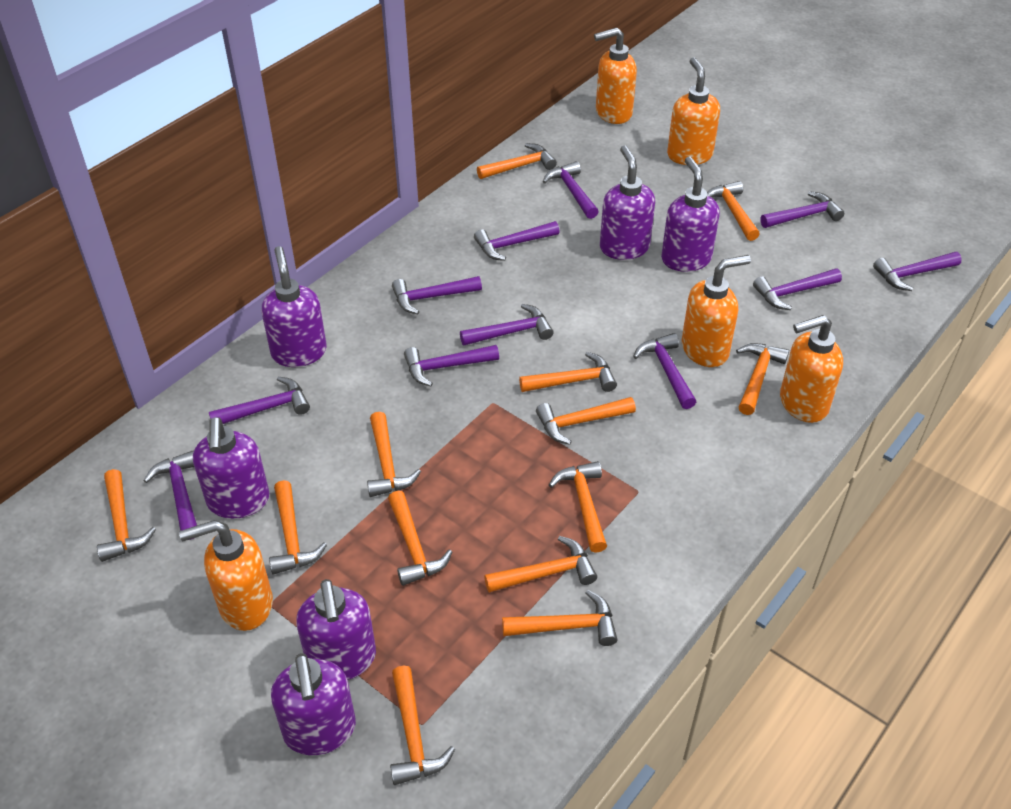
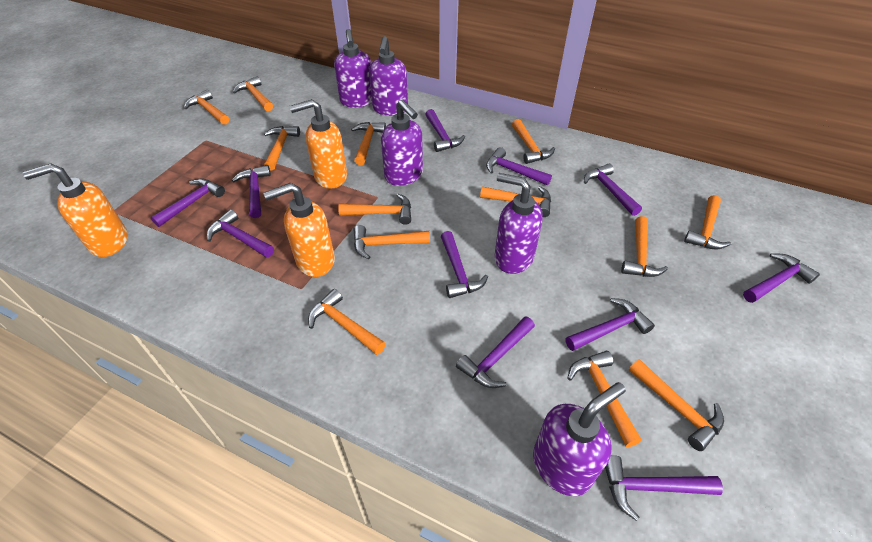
orange soap dispenser: 5 -> 3
purple soap dispenser: 6 -> 5

